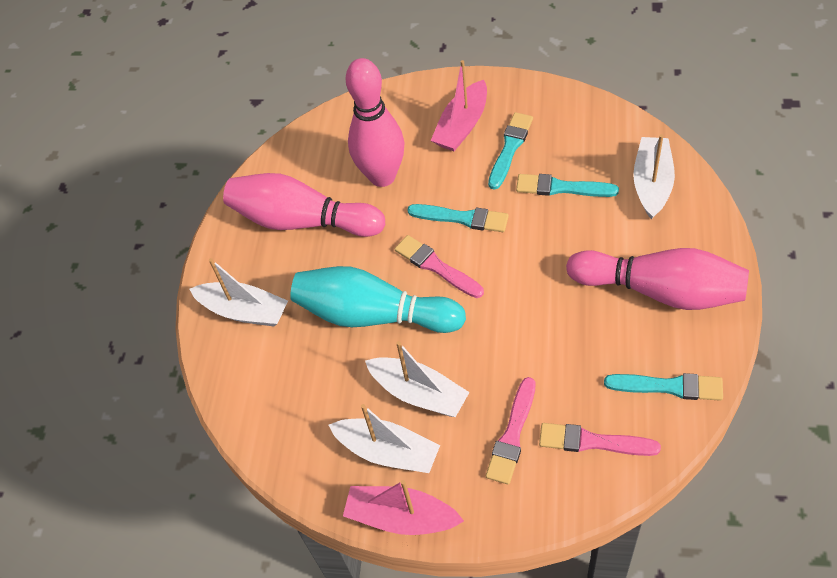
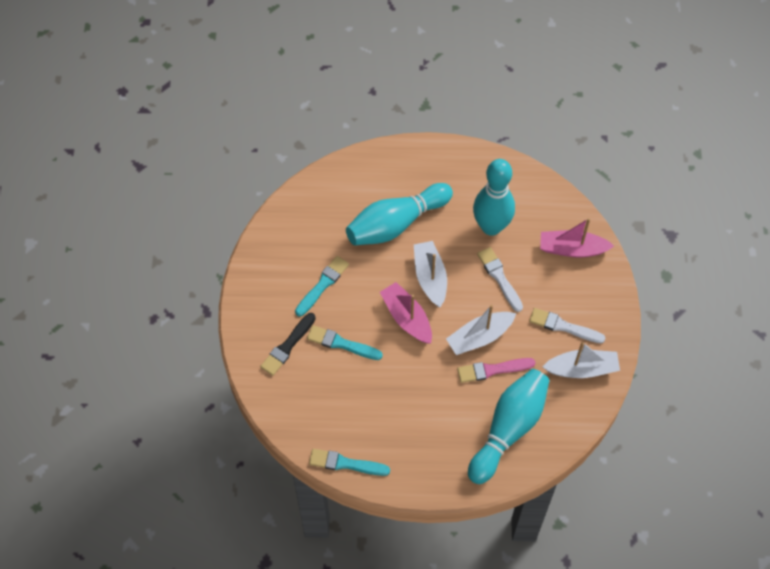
black brush: 0 -> 1
pink bowling pin: 3 -> 0
pink brush: 3 -> 1
turquoise bowling pin: 1 -> 3
turquoise brush: 4 -> 3
white boat: 4 -> 3
white brush: 0 -> 2

